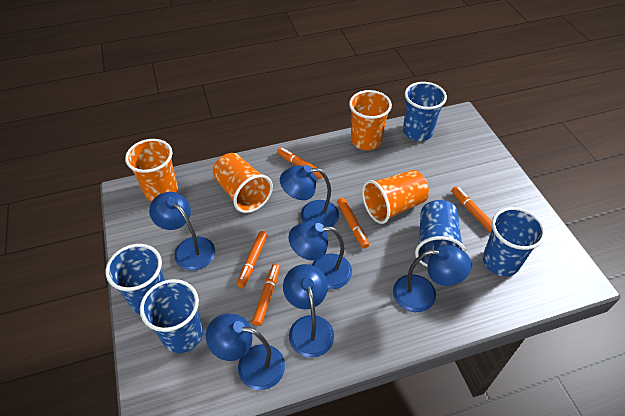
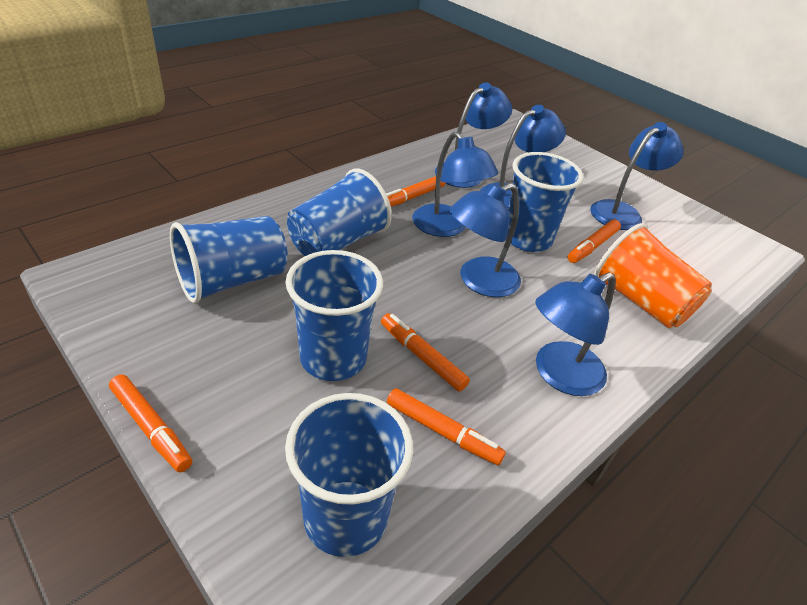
orange cup: 4 -> 1

